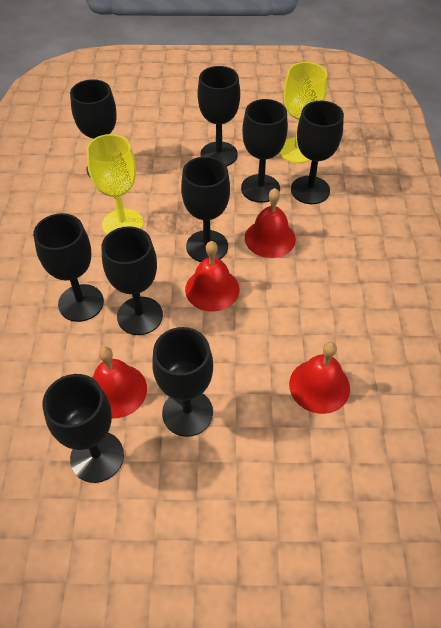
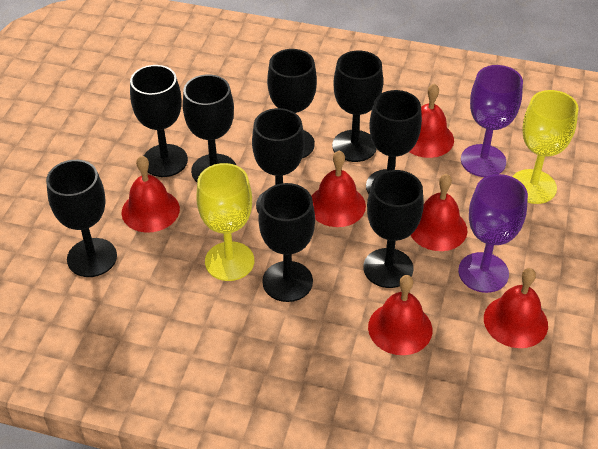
purple goblet: 0 -> 2
red bell: 4 -> 6

